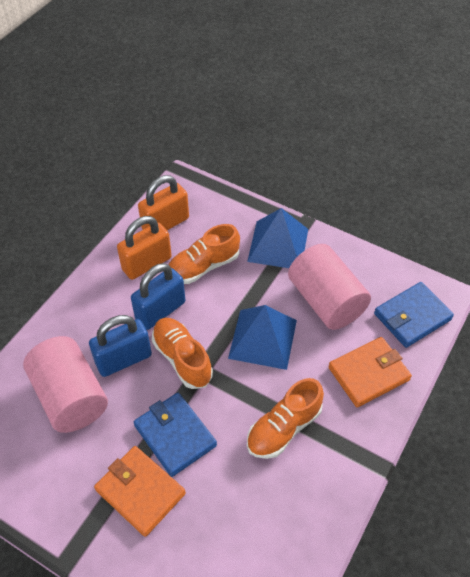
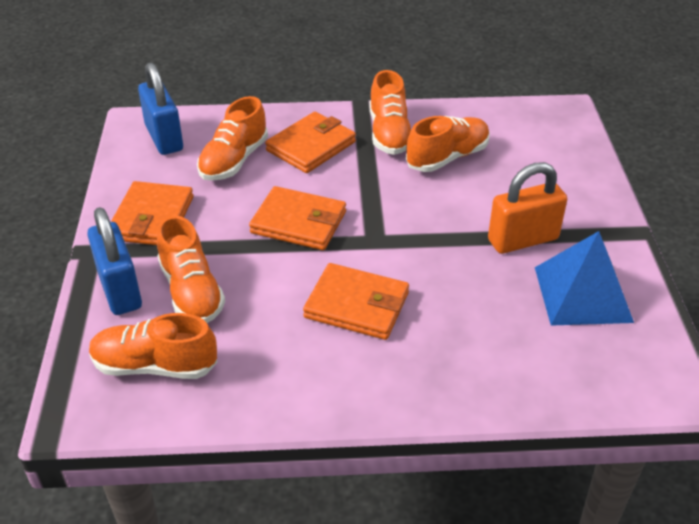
blue pyramid: 2 -> 1
blue wallet: 2 -> 0
orange padlock: 2 -> 1
orange shoe: 3 -> 5
orange wallet: 2 -> 4
pink cylinder: 2 -> 0

